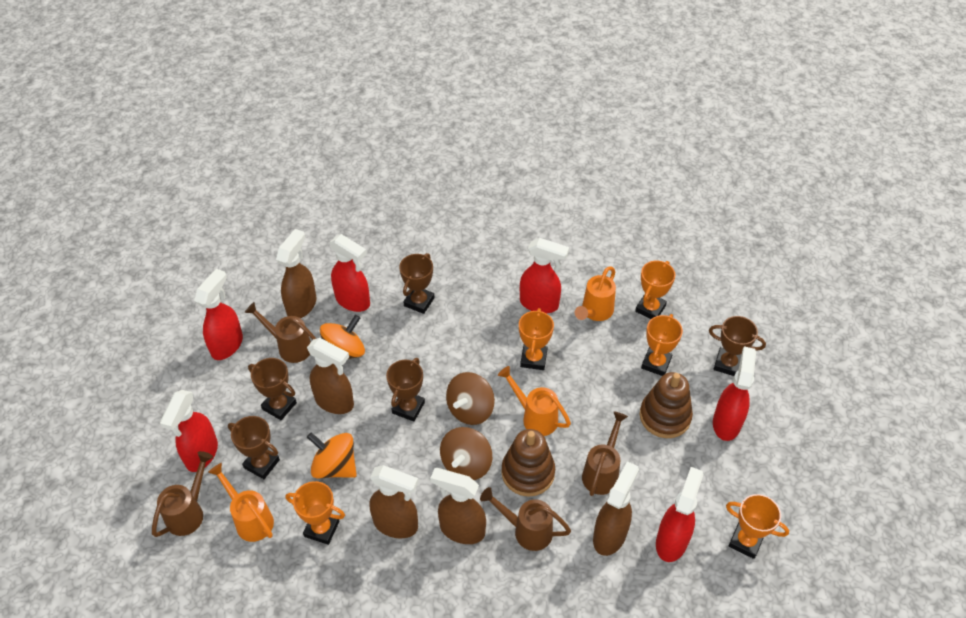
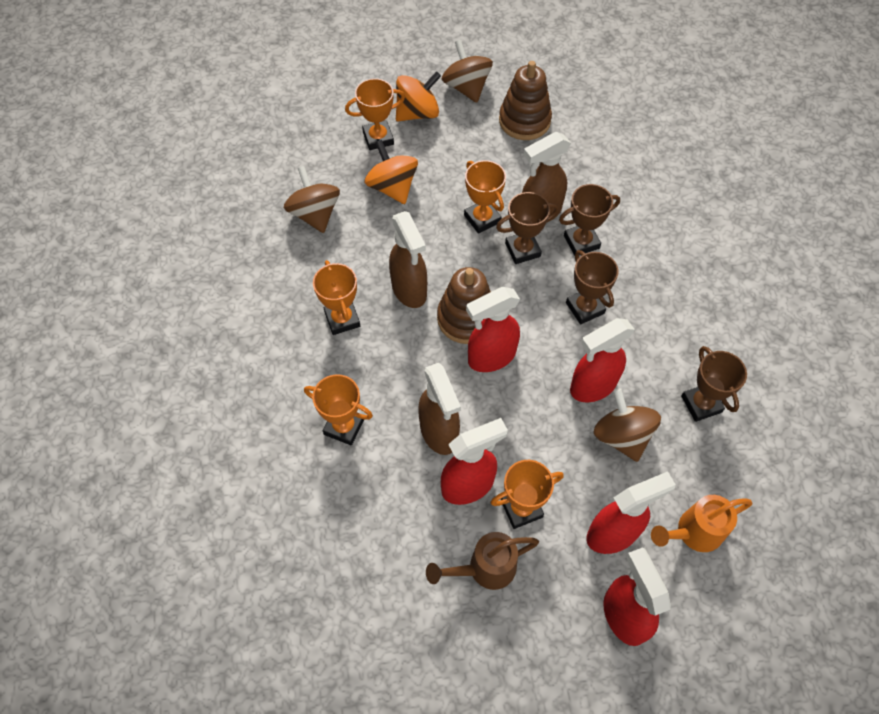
brown spinning top: 2 -> 3
brown spray bottle: 5 -> 3
brown trophy: 5 -> 4
brown watering can: 4 -> 1
orange watering can: 3 -> 1
red spray bottle: 6 -> 5

